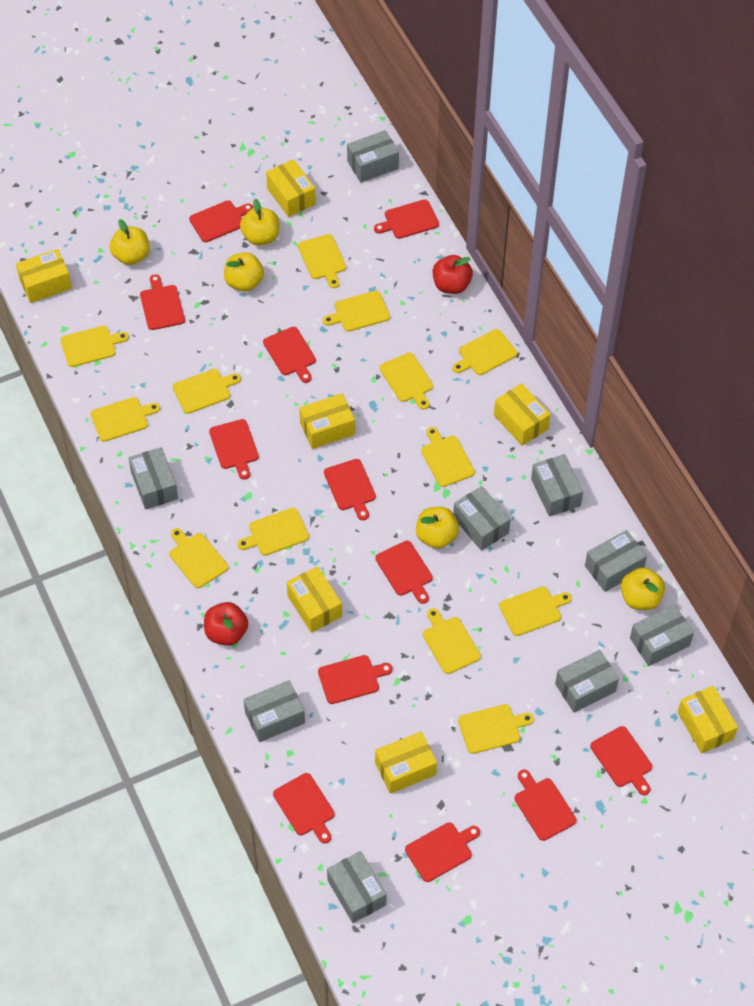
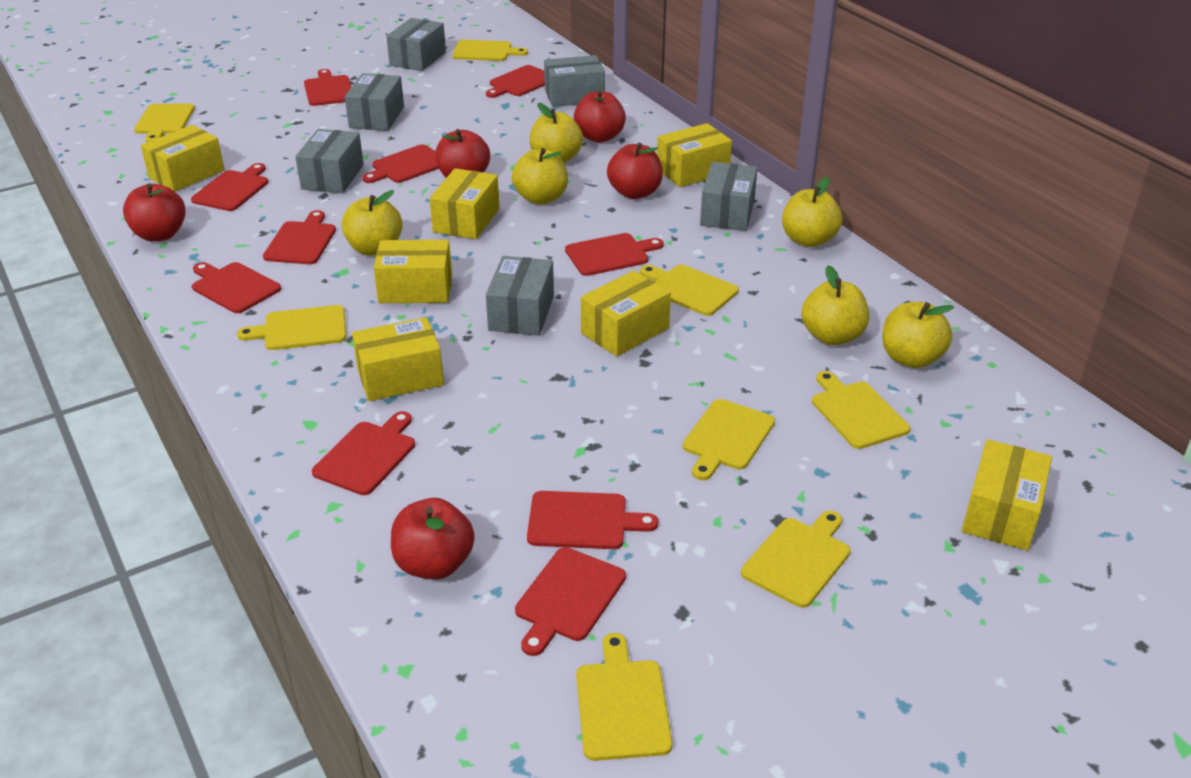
grey box: 9 -> 6
red apple: 2 -> 5
red cutting board: 12 -> 10
yellow apple: 5 -> 6
yellow cutting board: 13 -> 8

